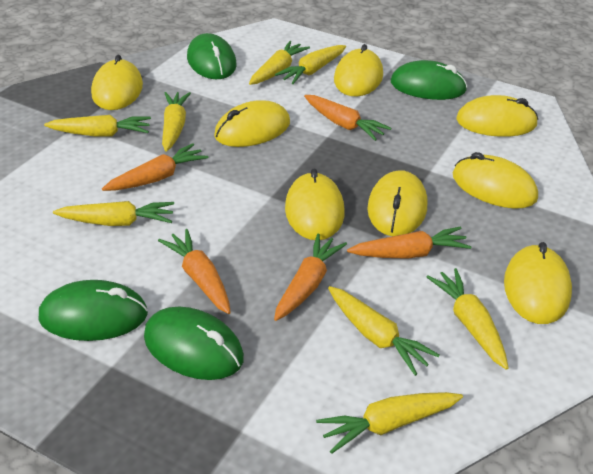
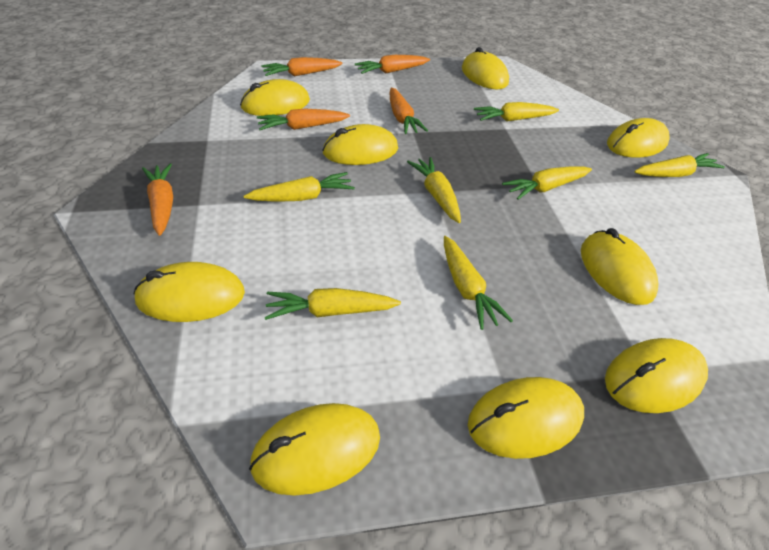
green mouse: 4 -> 0
yellow carrot: 8 -> 7
yellow mouse: 8 -> 9

